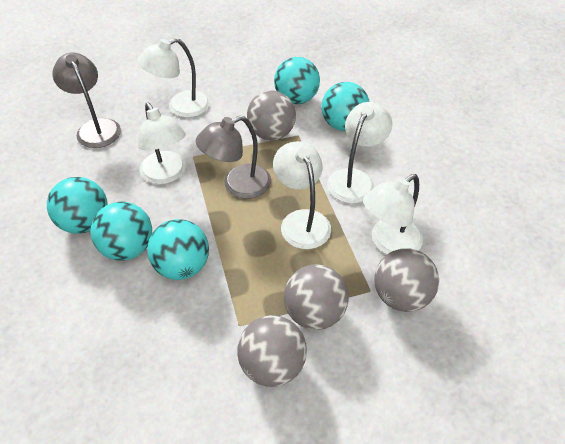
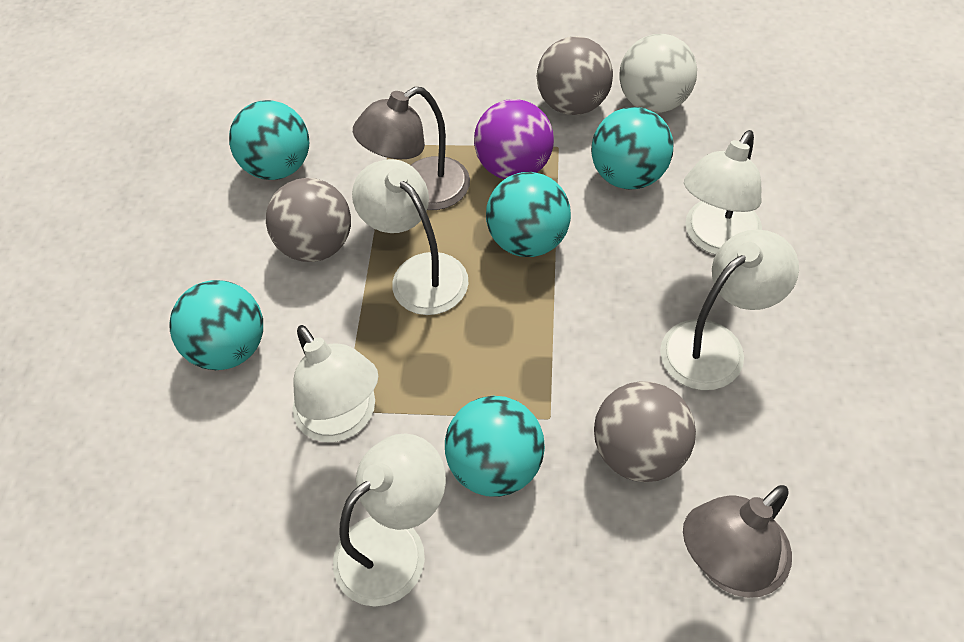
grey ball: 4 -> 3
purple ball: 0 -> 1
white ball: 0 -> 1

